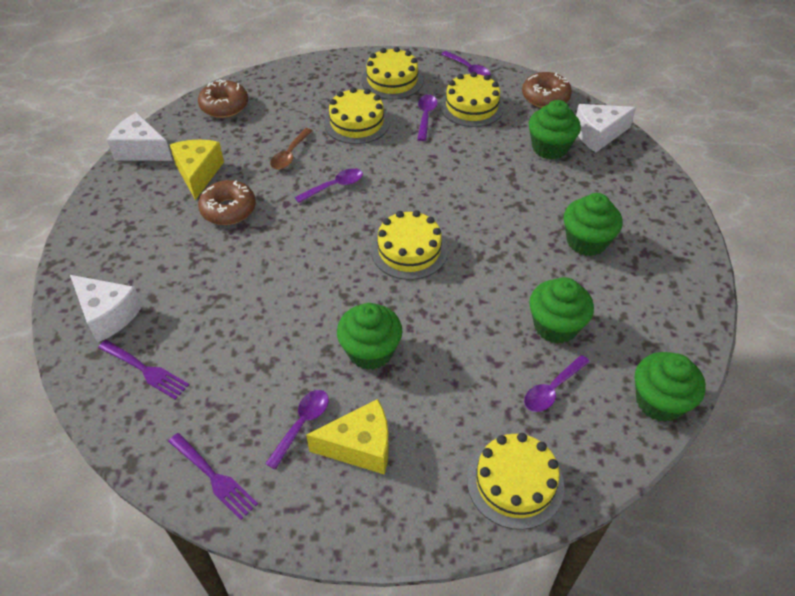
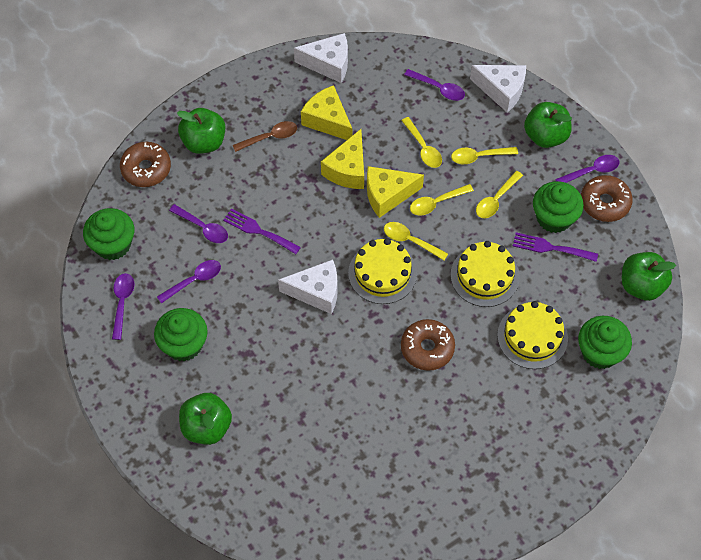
green apple: 0 -> 4
green cupcake: 5 -> 4
yellow cake: 5 -> 3
yellow cheese: 2 -> 3
yellow spoon: 0 -> 5

